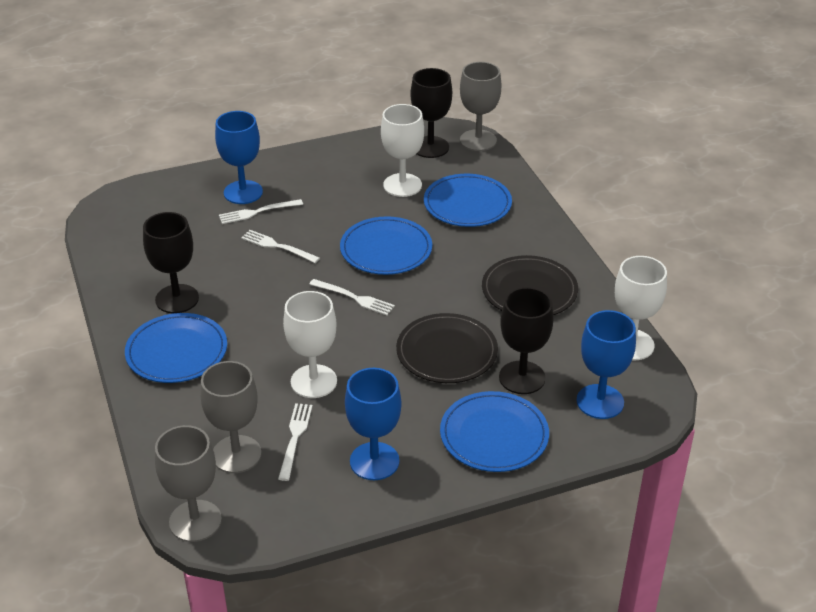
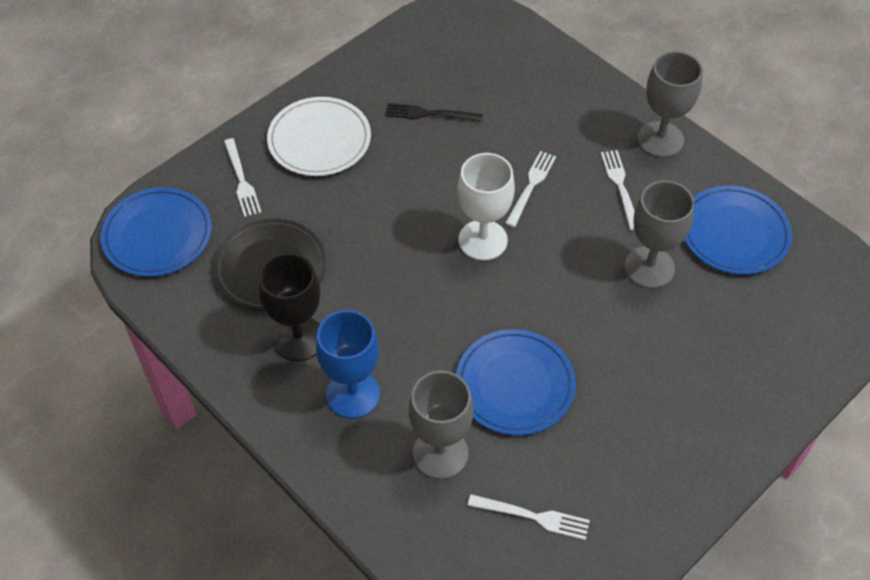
black fork: 0 -> 1
black goblet: 3 -> 1
black plate: 2 -> 1
blue goblet: 3 -> 1
blue plate: 4 -> 3
white goblet: 3 -> 1
white plate: 0 -> 1

